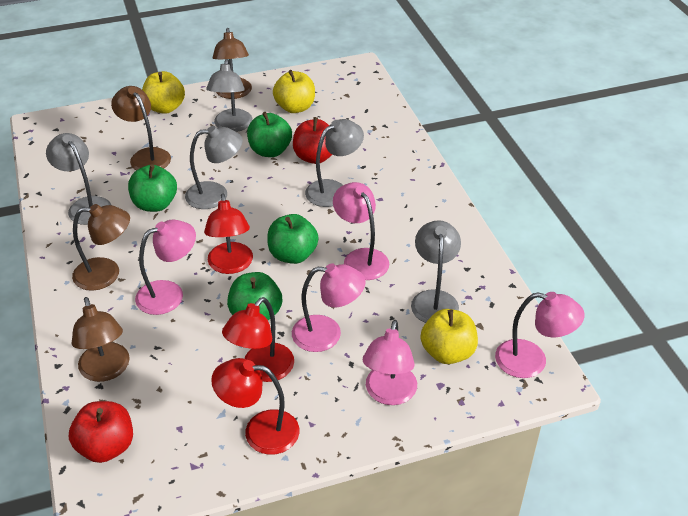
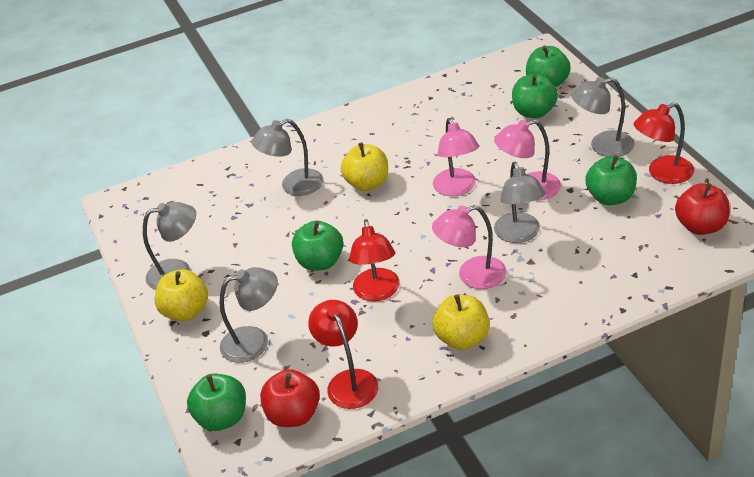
brown lamp: 4 -> 0
green apple: 4 -> 5
pink lamp: 5 -> 3

